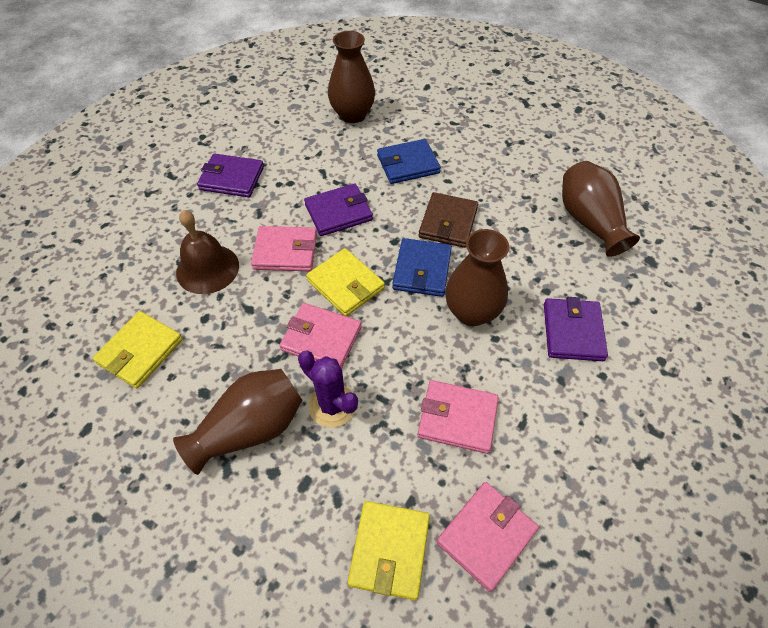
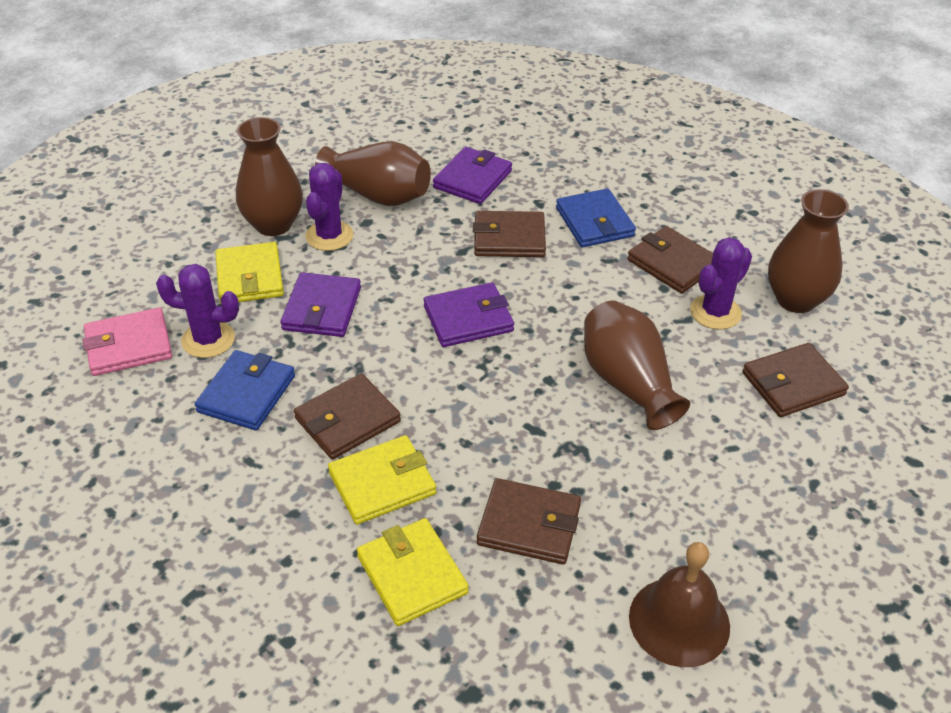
brown wallet: 1 -> 5
pink wallet: 4 -> 1
purple cactus: 1 -> 3

